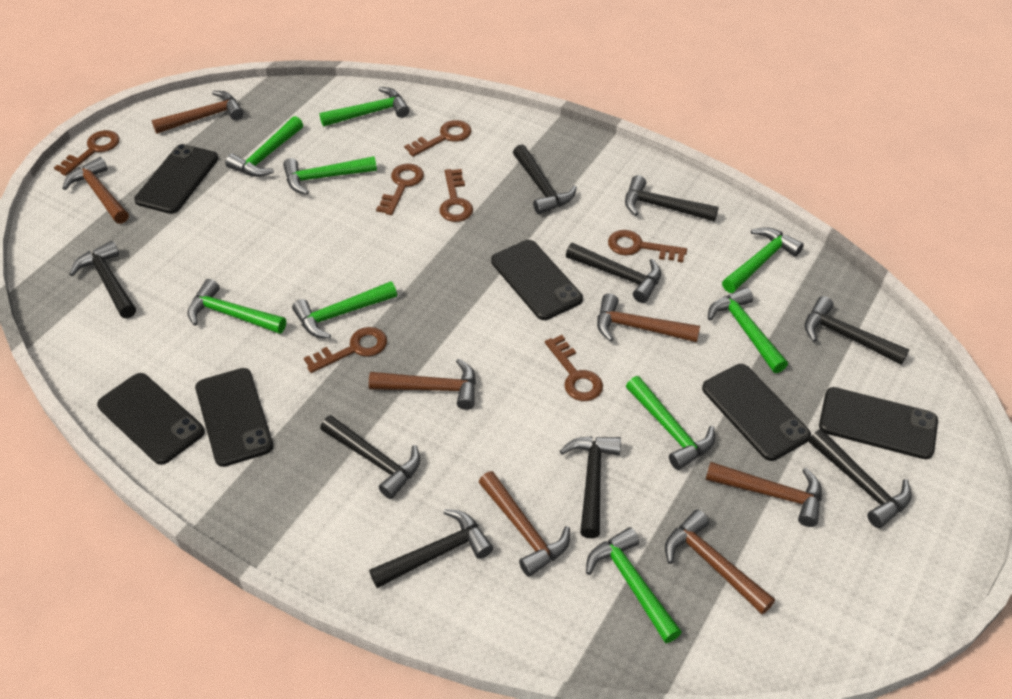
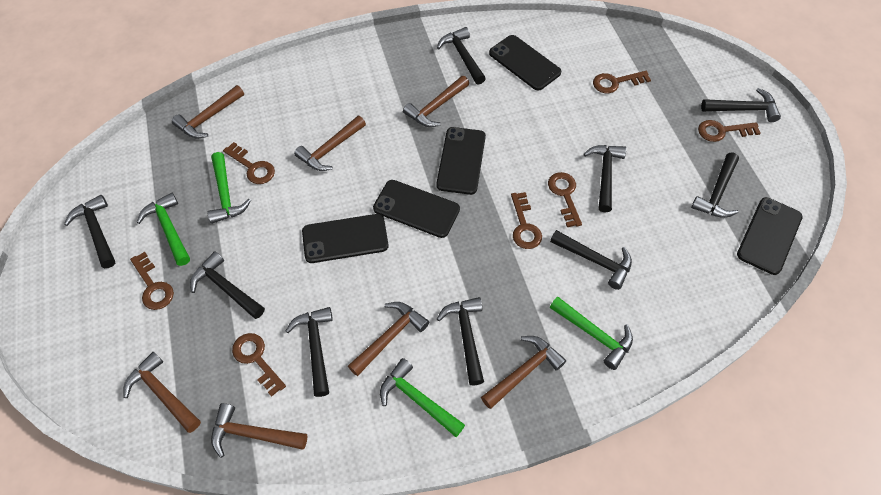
black phone: 6 -> 5
green hammer: 9 -> 4

